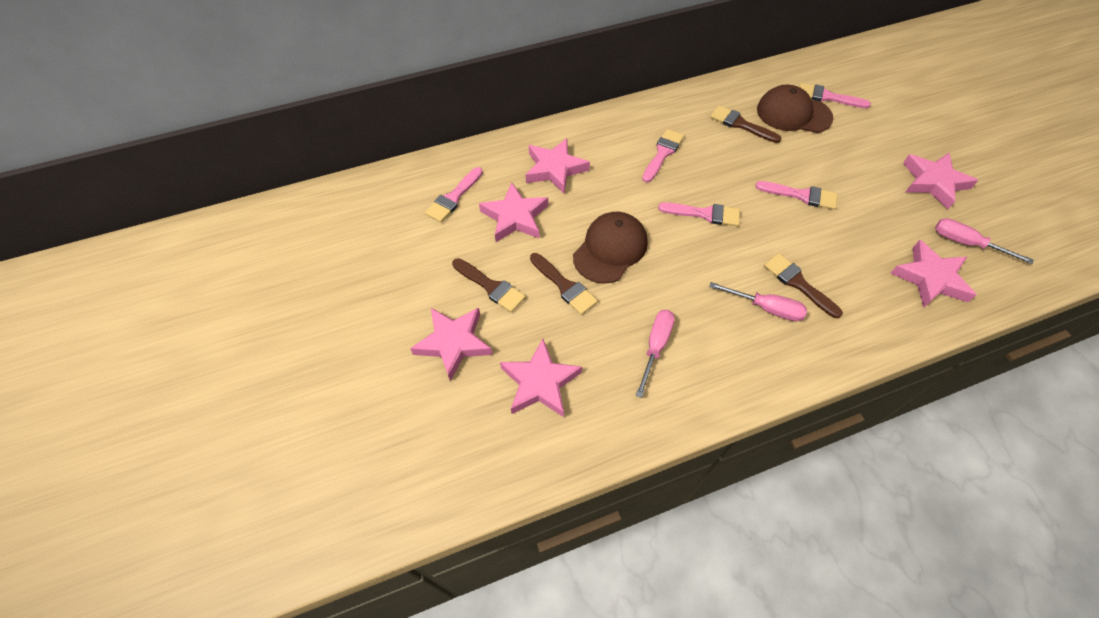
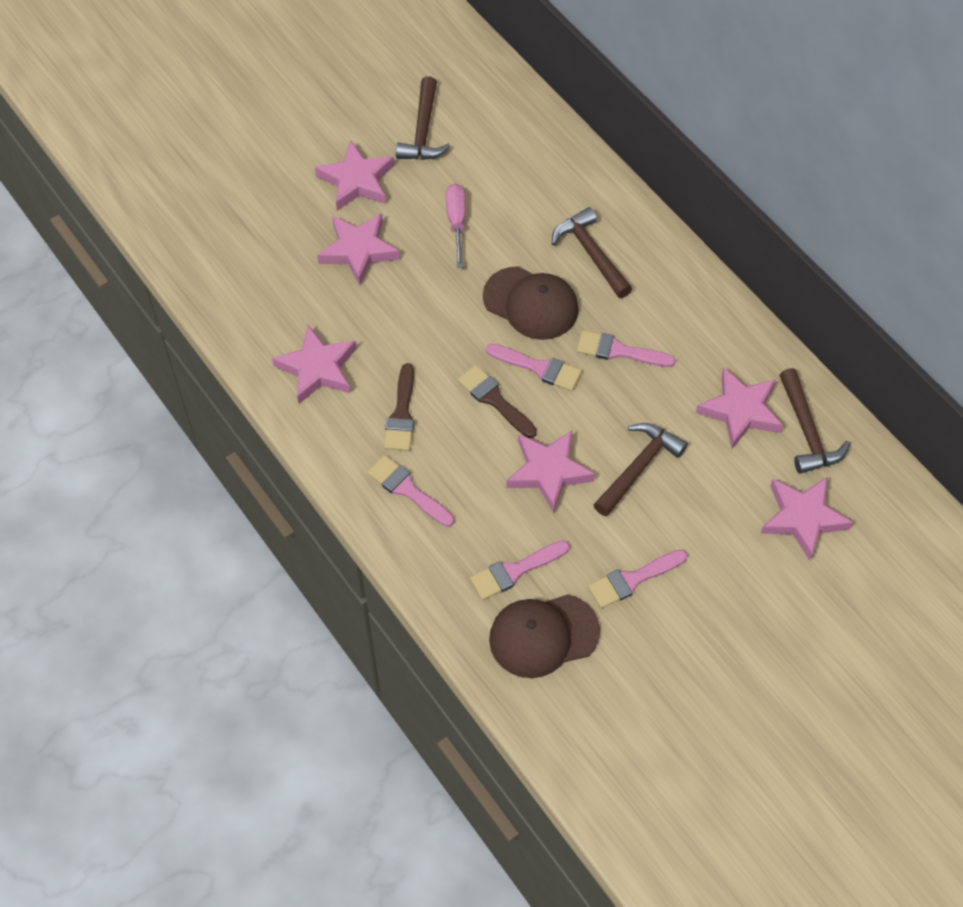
brown brush: 4 -> 2
brown hammer: 0 -> 4
pink screwdriver: 3 -> 1

